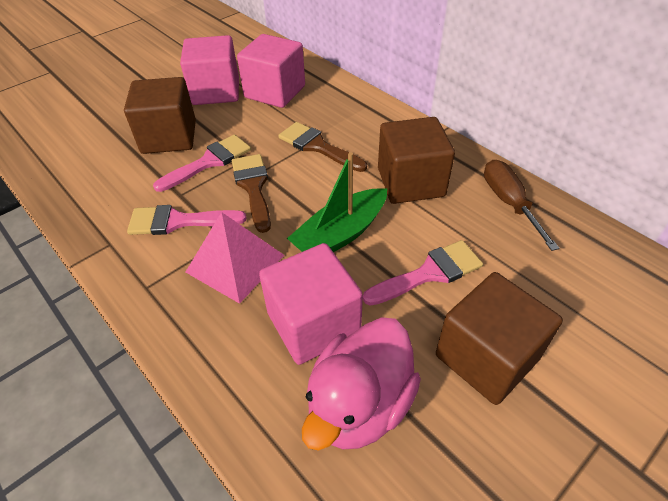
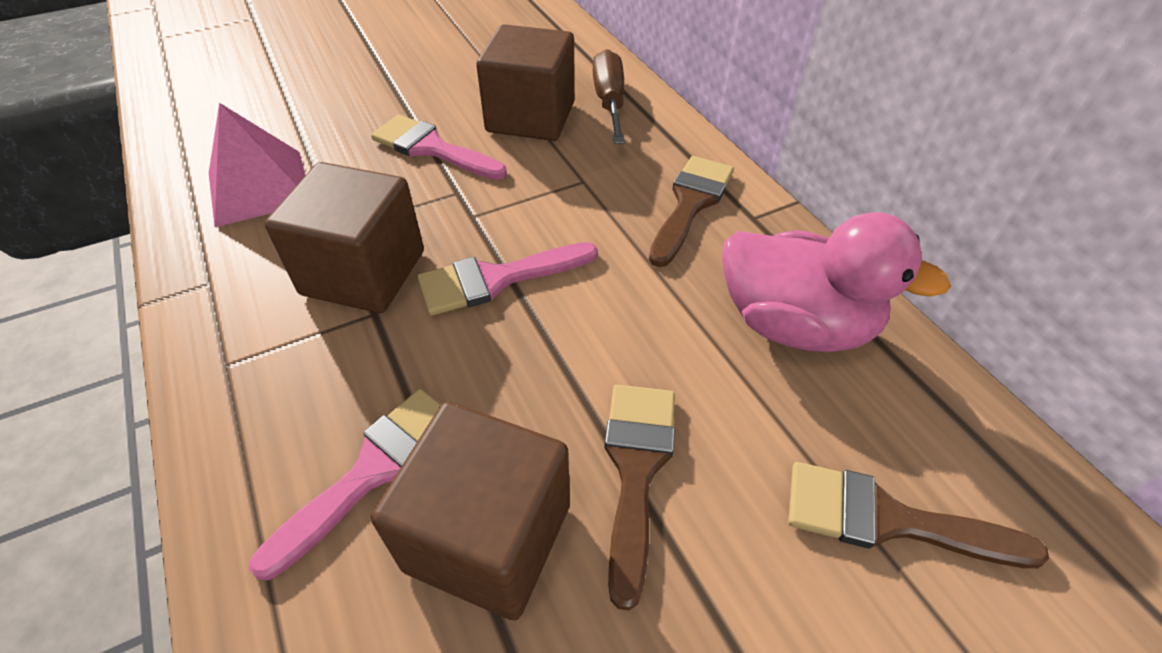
brown brush: 2 -> 3
green boat: 1 -> 0
pink cube: 3 -> 0

